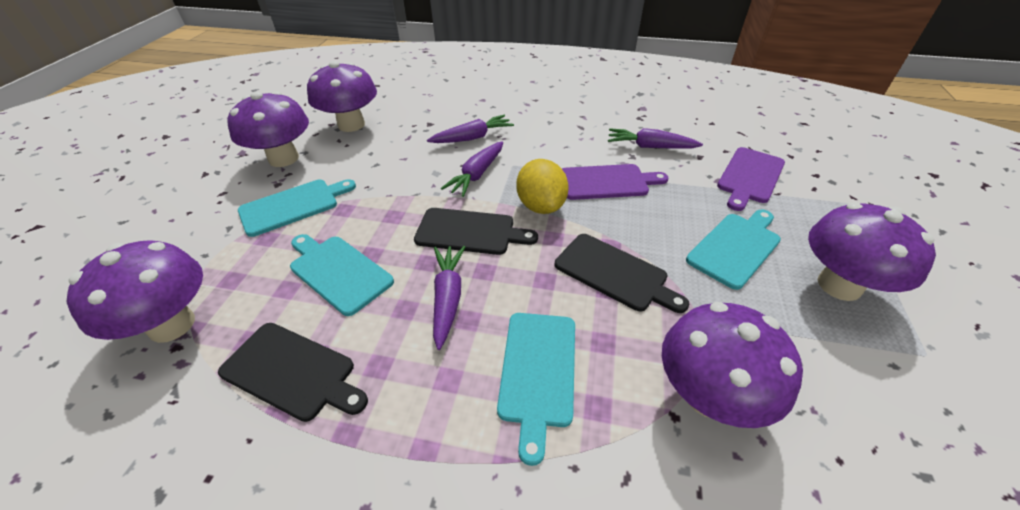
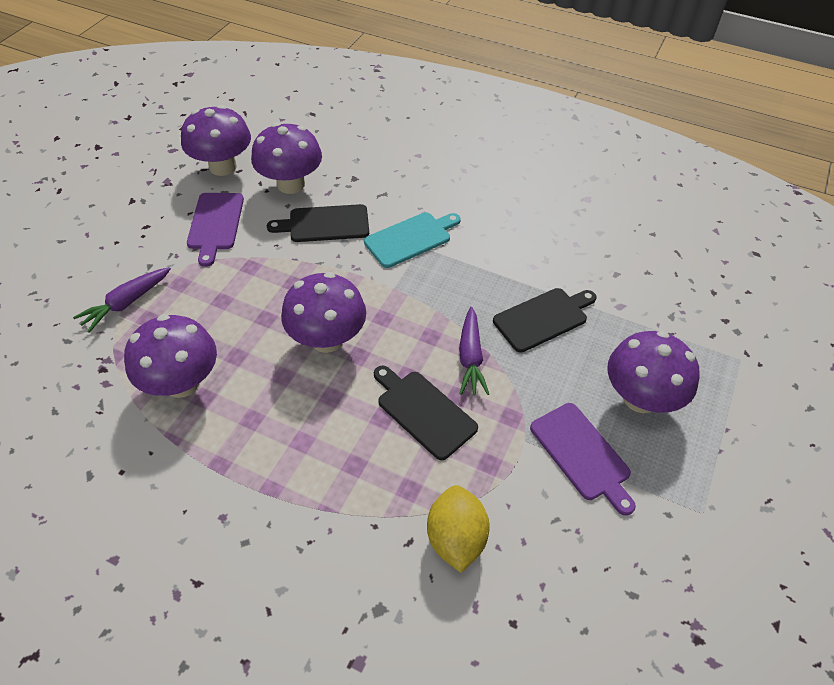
purple carrot: 4 -> 2
turquoise cutting board: 4 -> 1

